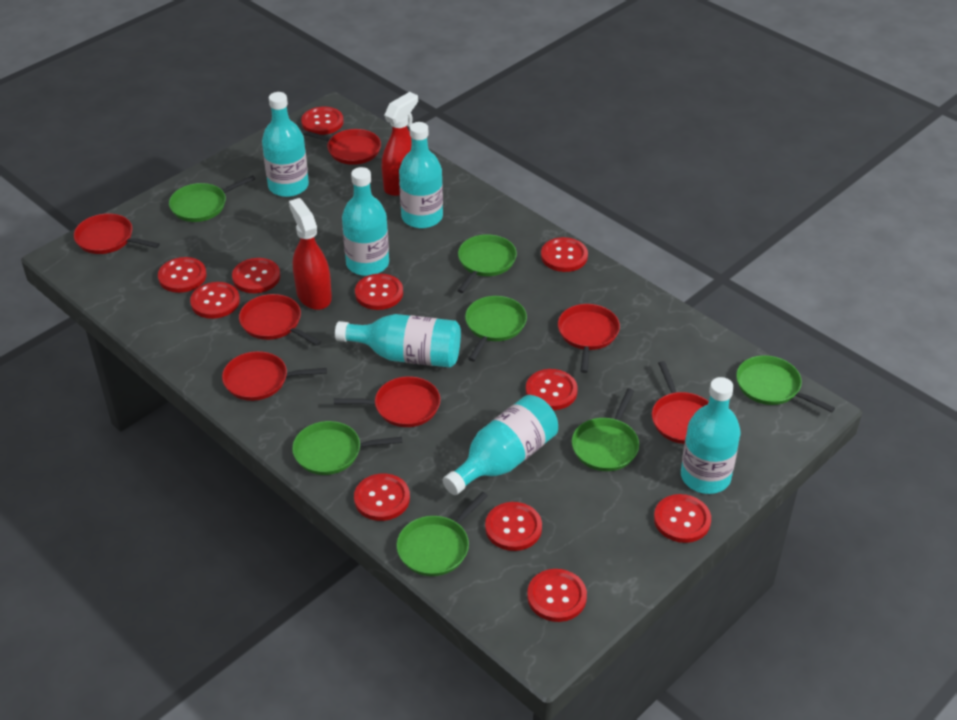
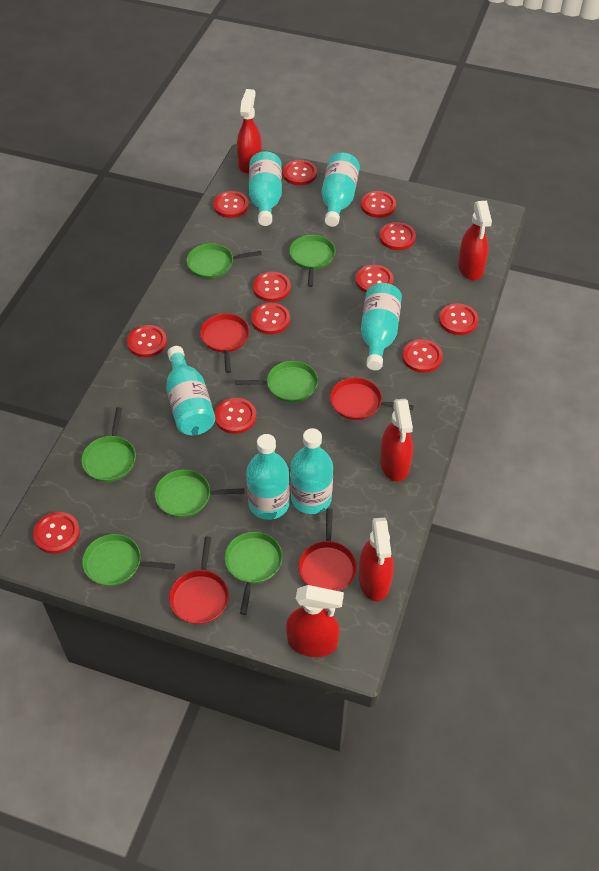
red button: 11 -> 12
red pan: 7 -> 4
red spray bottle: 2 -> 5

